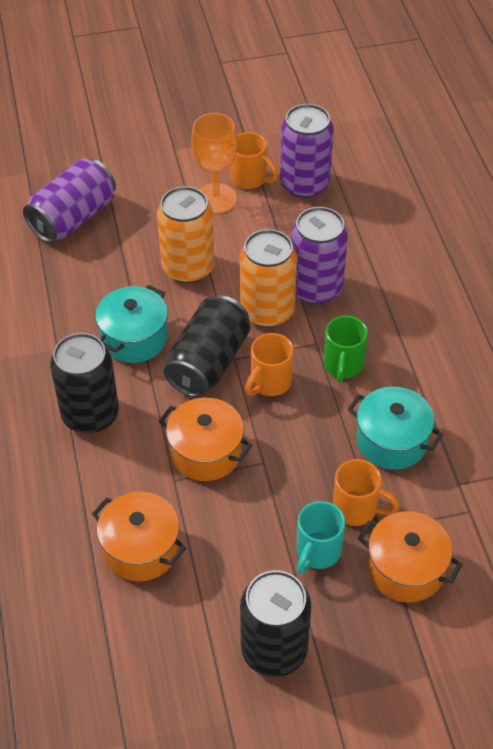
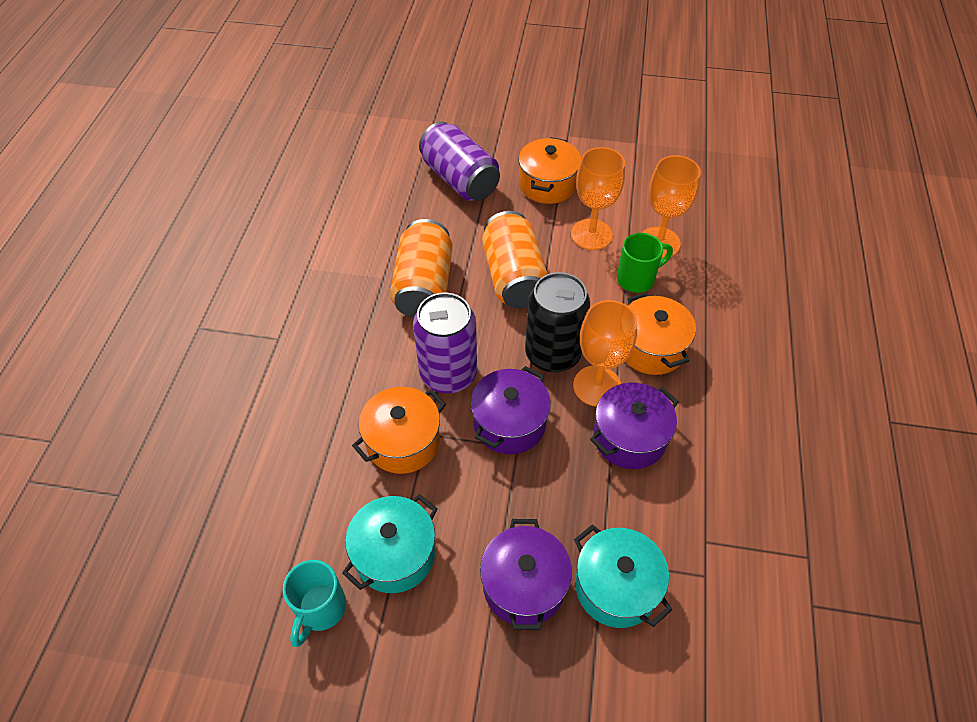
black can: 3 -> 1
orange goblet: 1 -> 3
orange mug: 3 -> 0
purple can: 3 -> 2
purple pot: 0 -> 3

